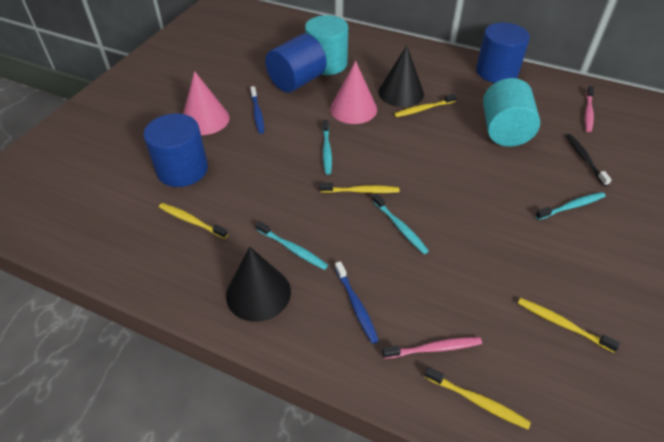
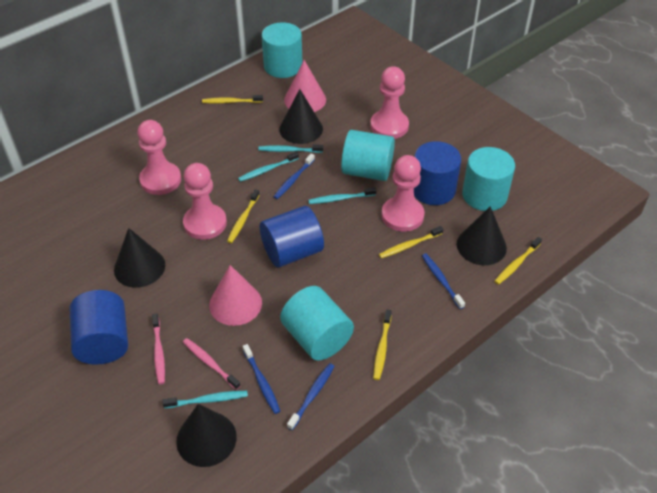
black cone: 2 -> 4
black toothbrush: 1 -> 0
blue toothbrush: 2 -> 4
pink pawn: 0 -> 4
turquoise cylinder: 2 -> 4

